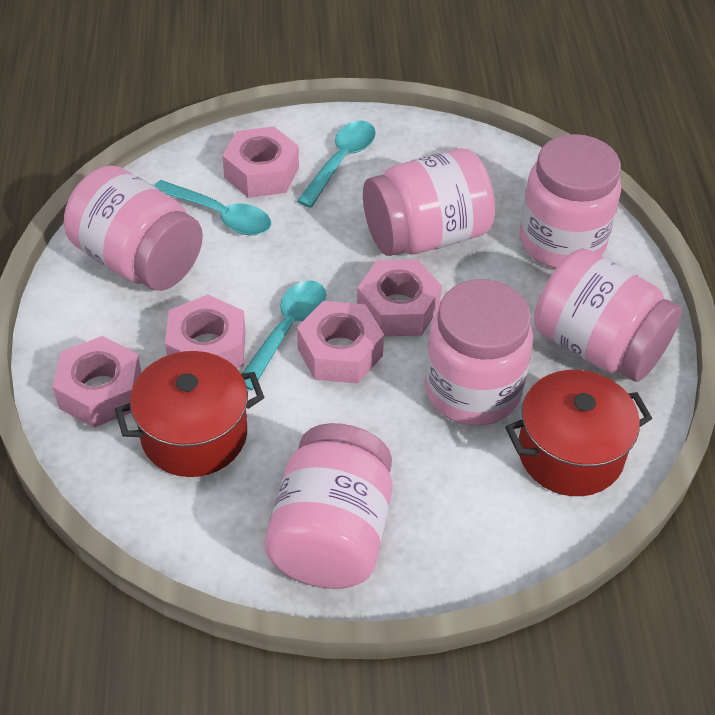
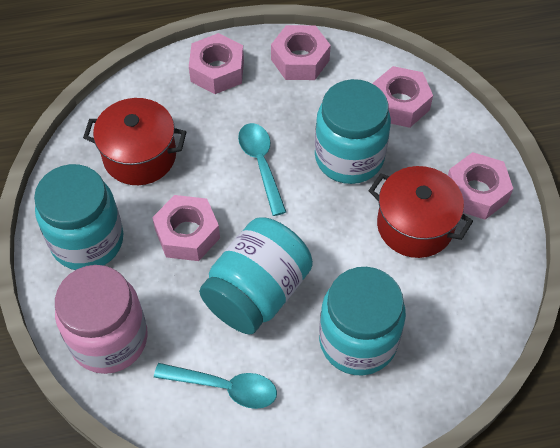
pink jar: 6 -> 1
turquoise jar: 0 -> 4
turquoise spoon: 3 -> 2

